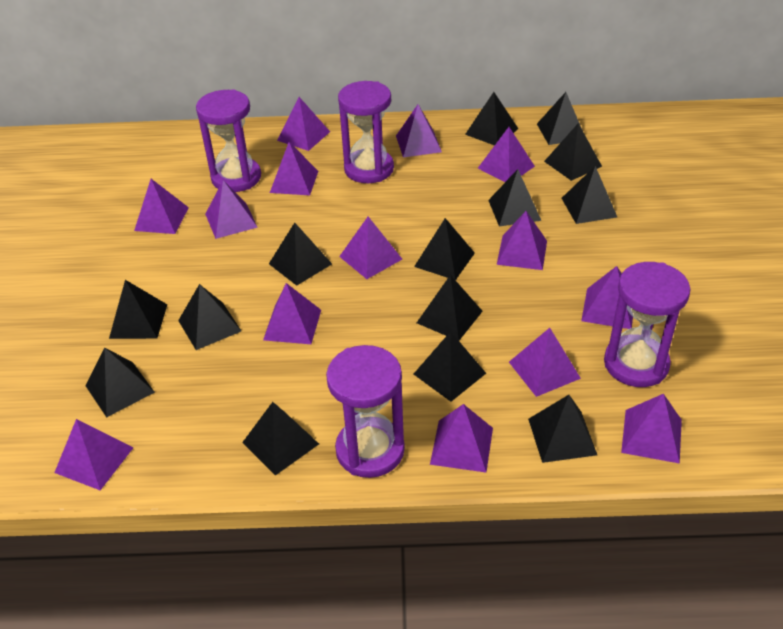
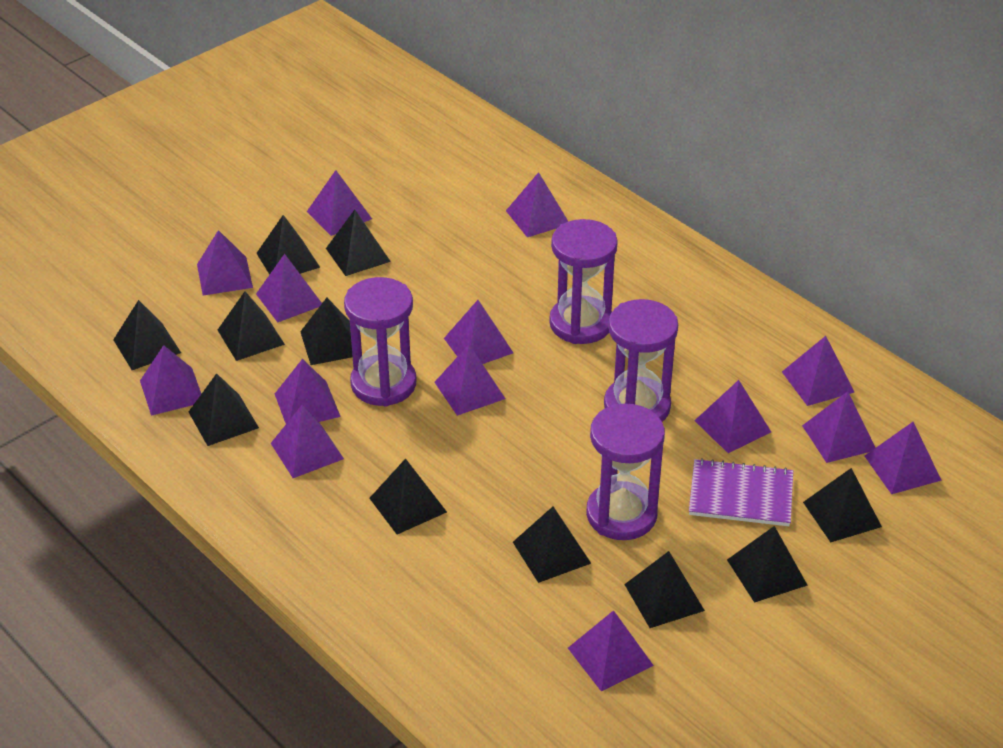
black pyramid: 14 -> 11
purple notebook: 0 -> 1

